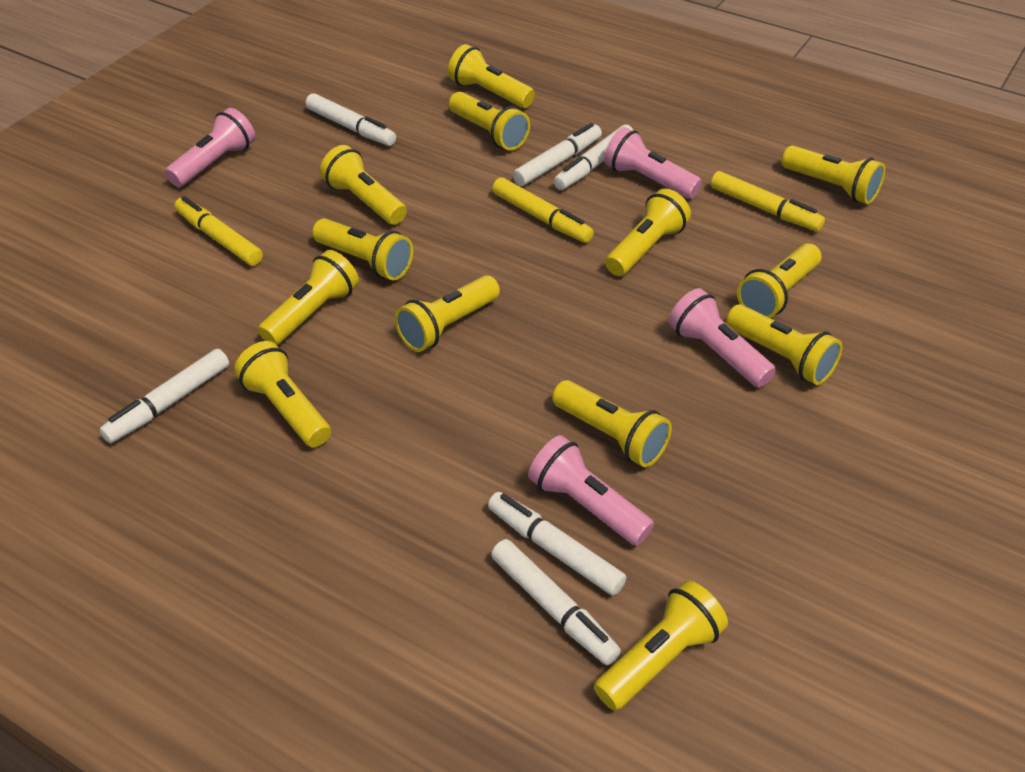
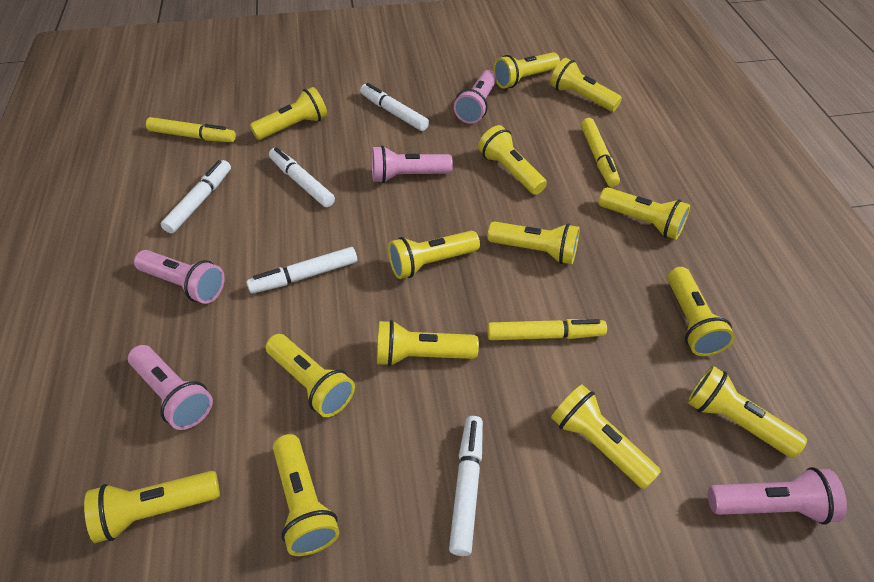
pink flashlight: 4 -> 5
white marker: 6 -> 5
yellow flashlight: 13 -> 14

